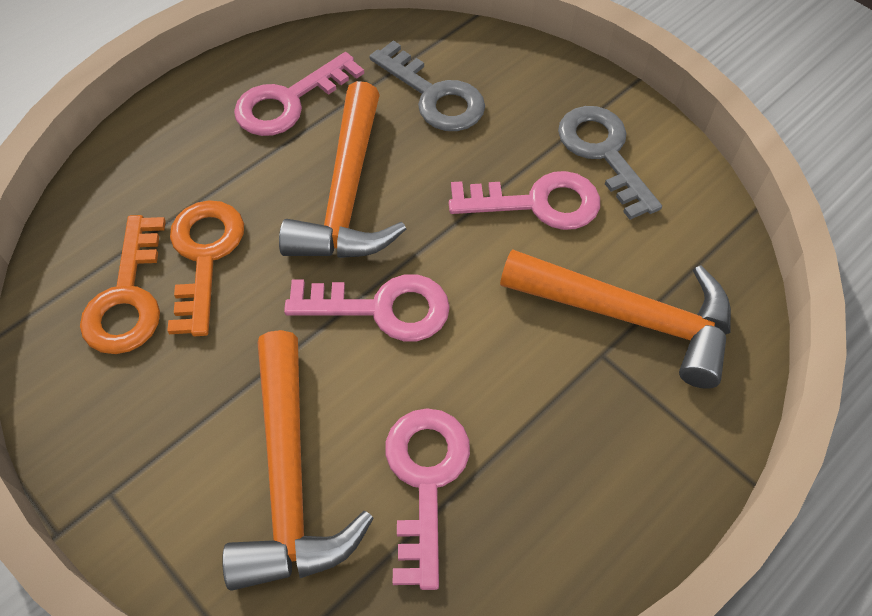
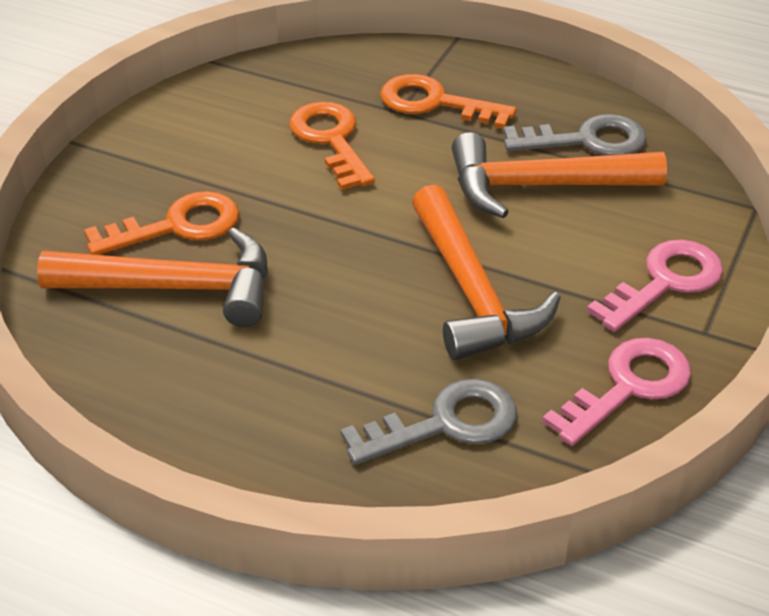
orange key: 2 -> 3
pink key: 4 -> 2

